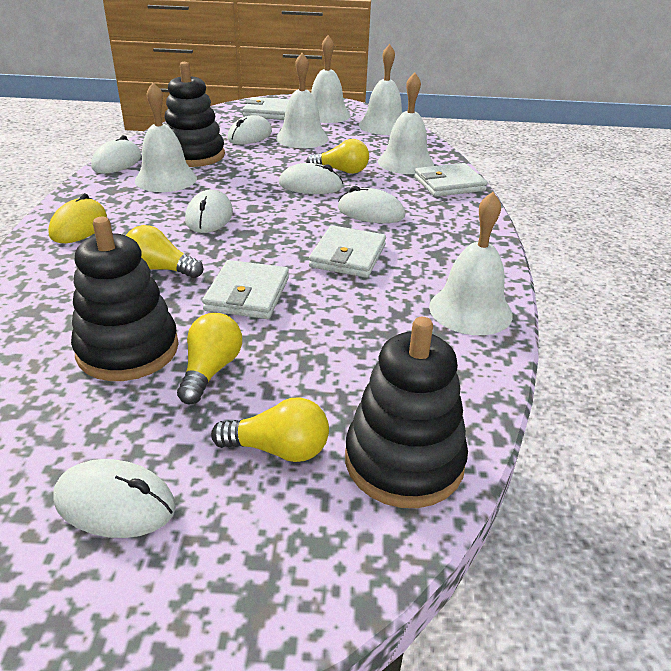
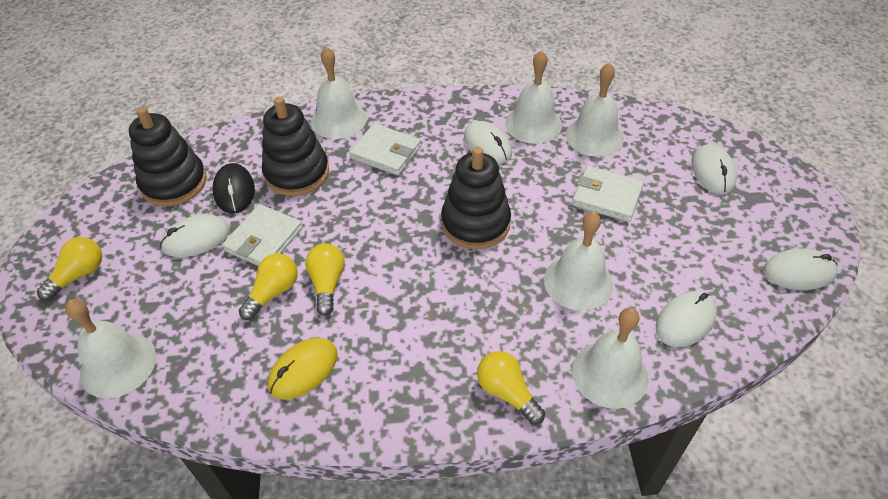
black mouse: 0 -> 1
white mouse: 6 -> 5
white wallet: 4 -> 3

